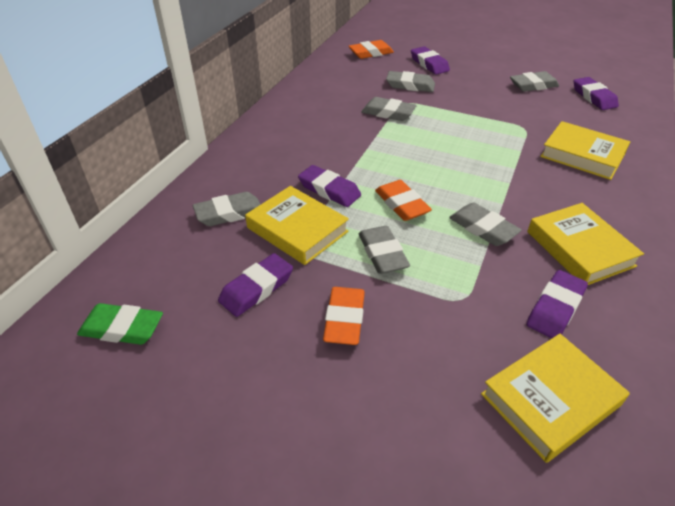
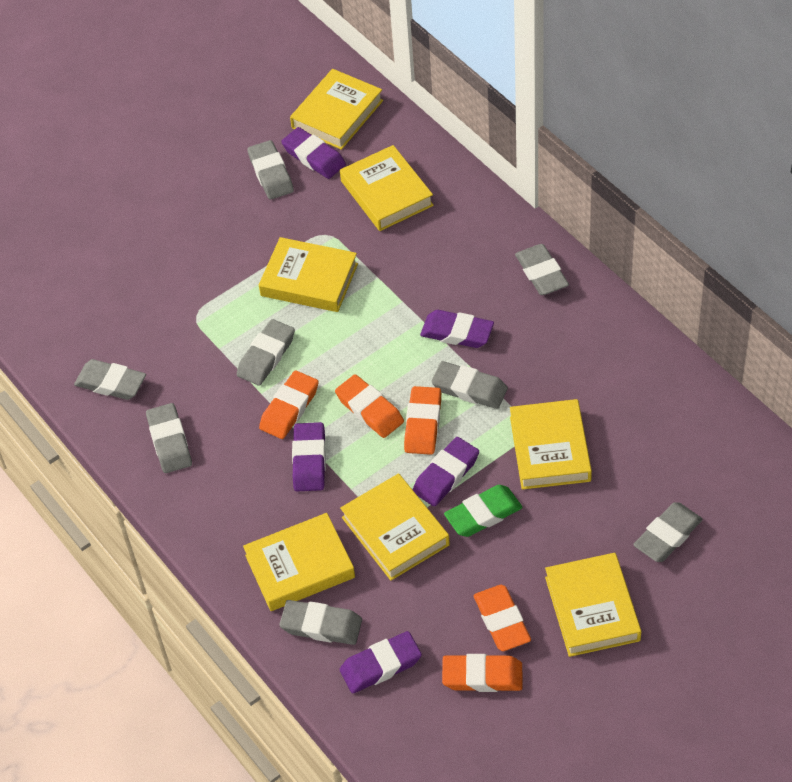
grey eraser: 6 -> 8
orange eraser: 3 -> 5
yellow book: 4 -> 7

